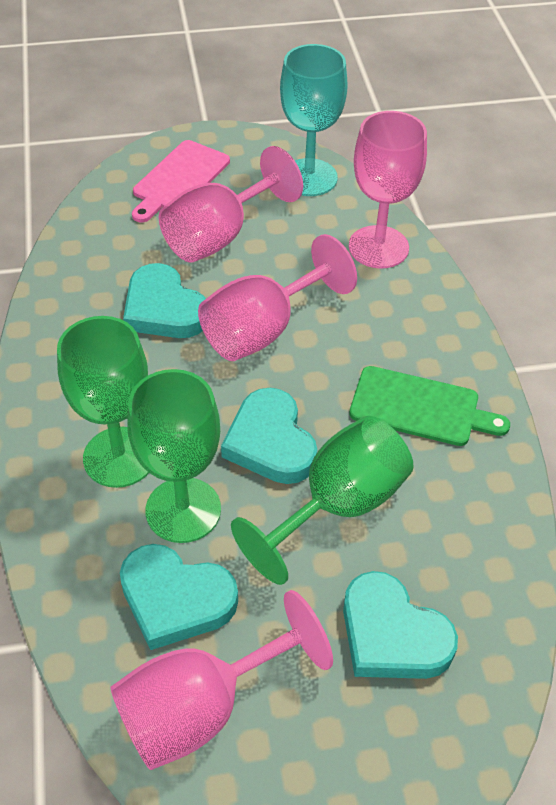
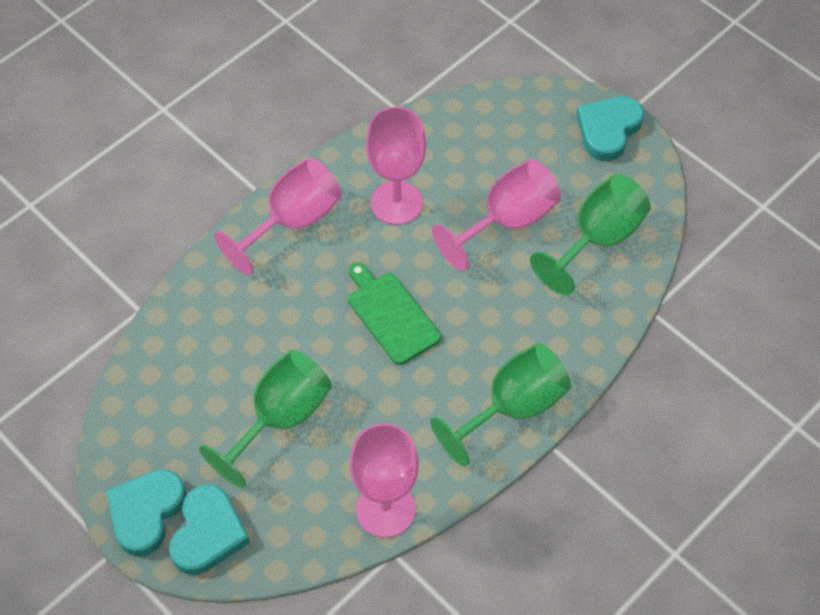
pink cutting board: 1 -> 0
turquoise goblet: 1 -> 0
turquoise heart: 4 -> 3

